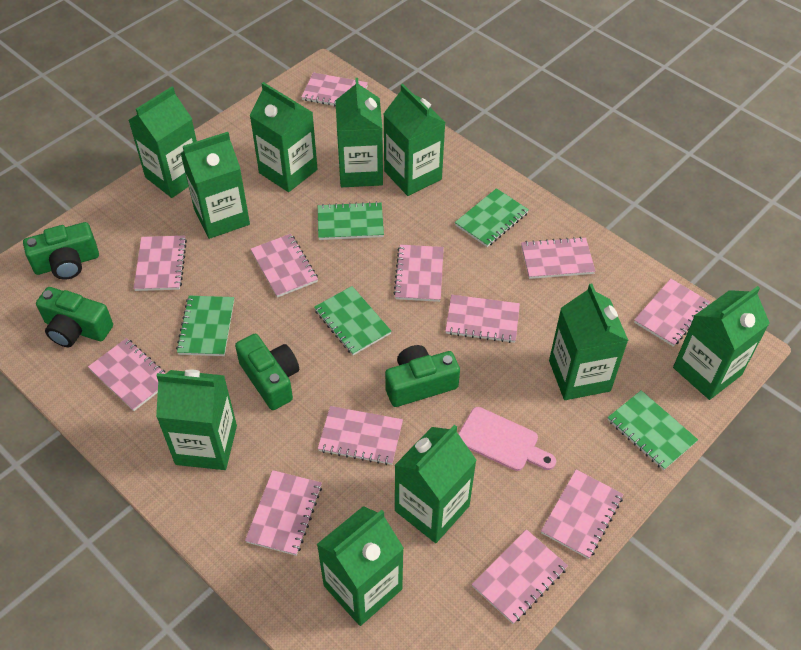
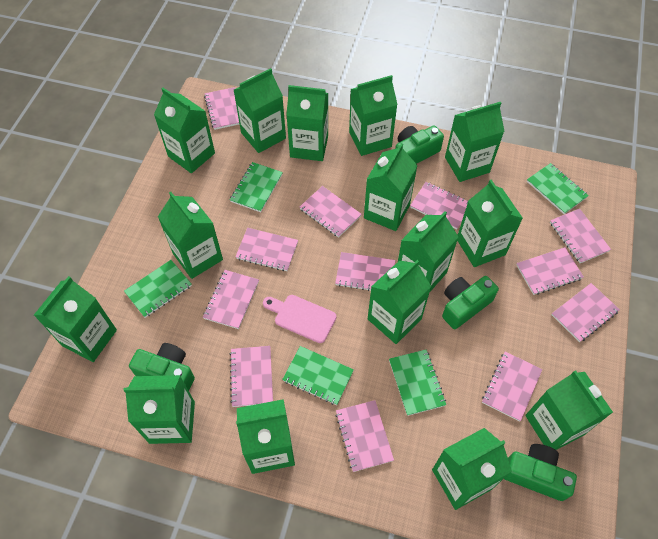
green carton: 10 -> 15

